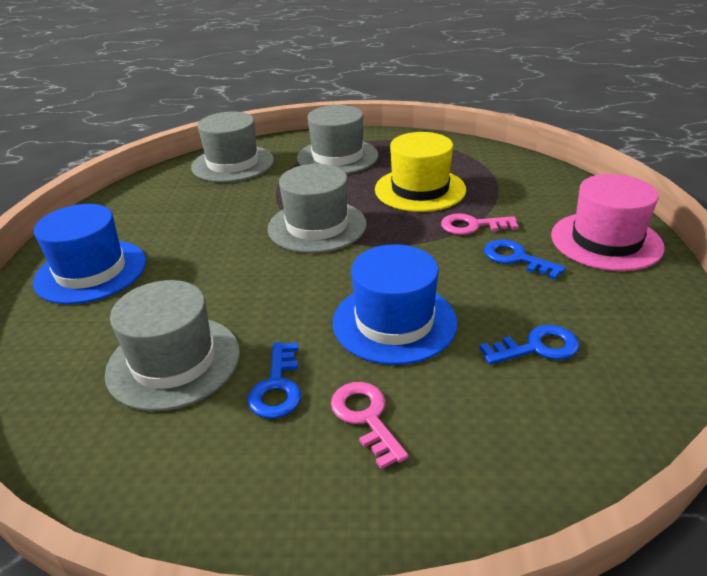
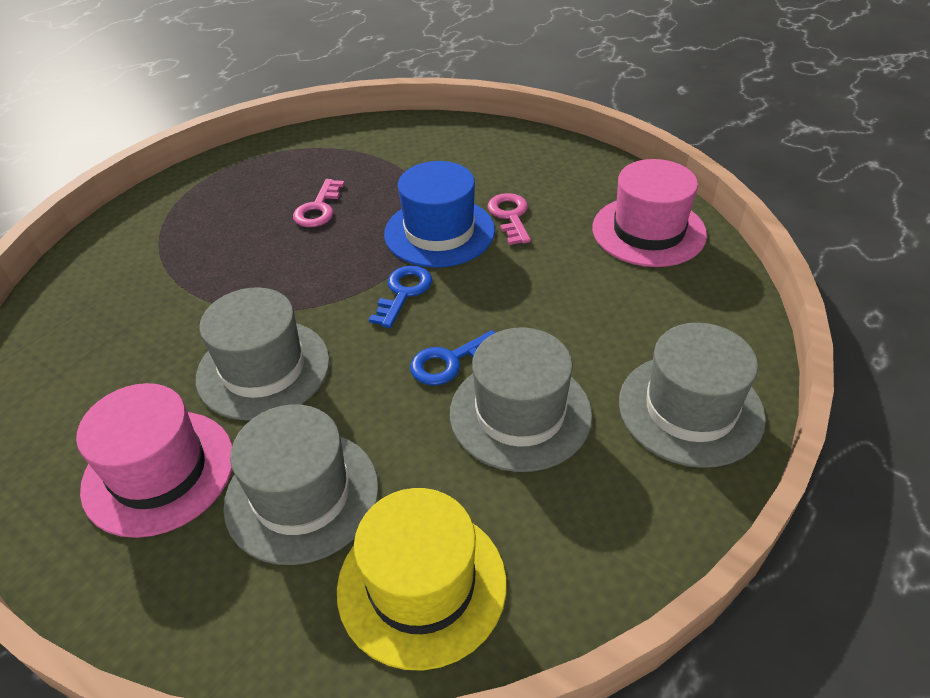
blue hat: 2 -> 1
blue key: 3 -> 2
pink hat: 1 -> 2

